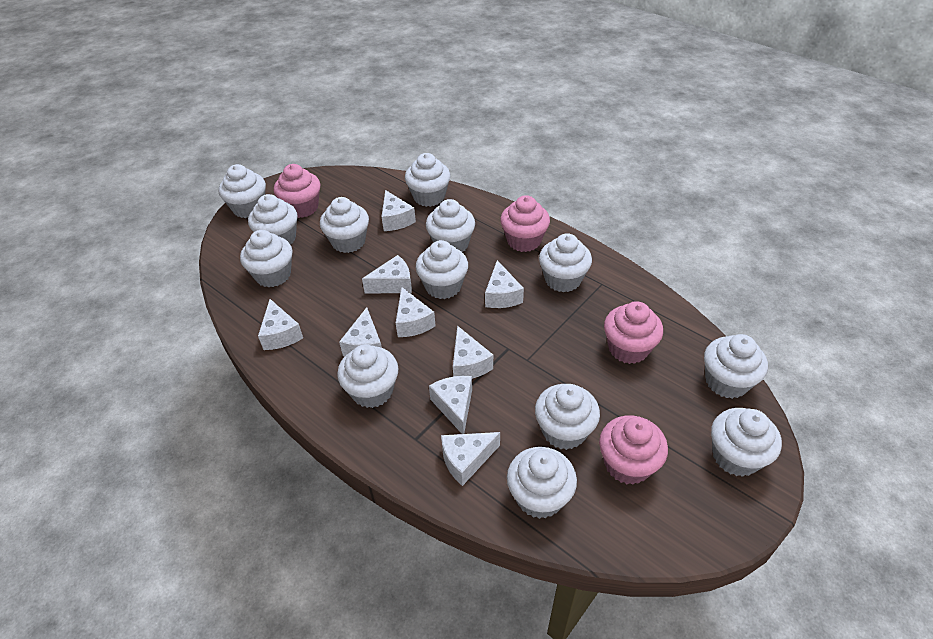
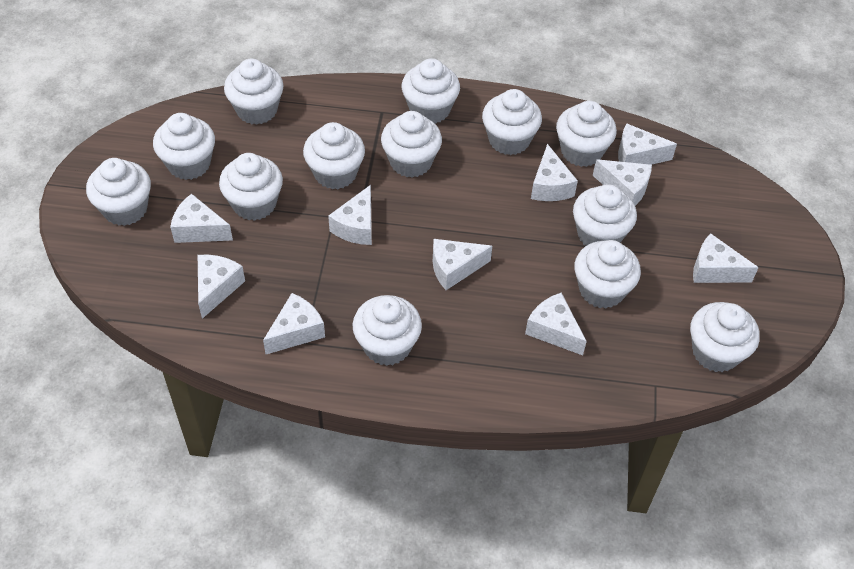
pink cupcake: 4 -> 0
white cheese: 9 -> 10

